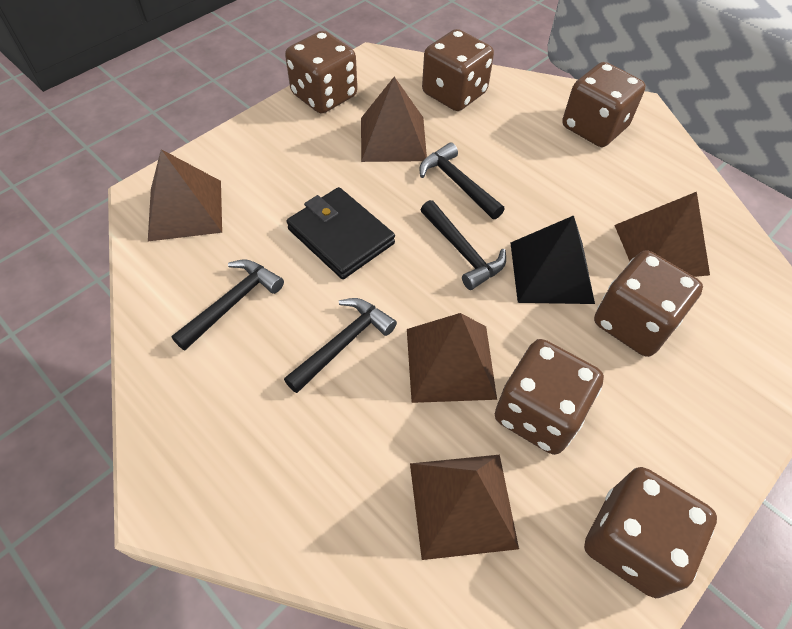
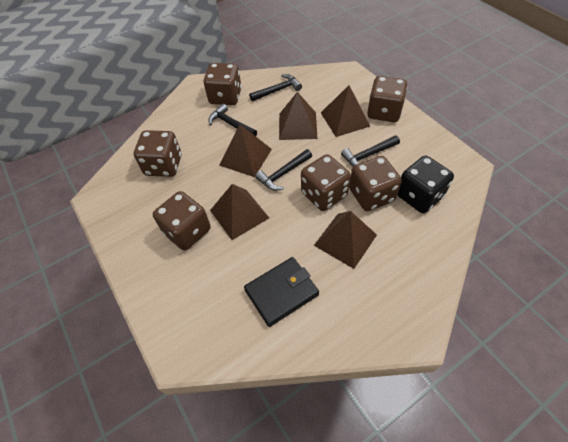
black dice: 0 -> 1
black pyramid: 1 -> 0

